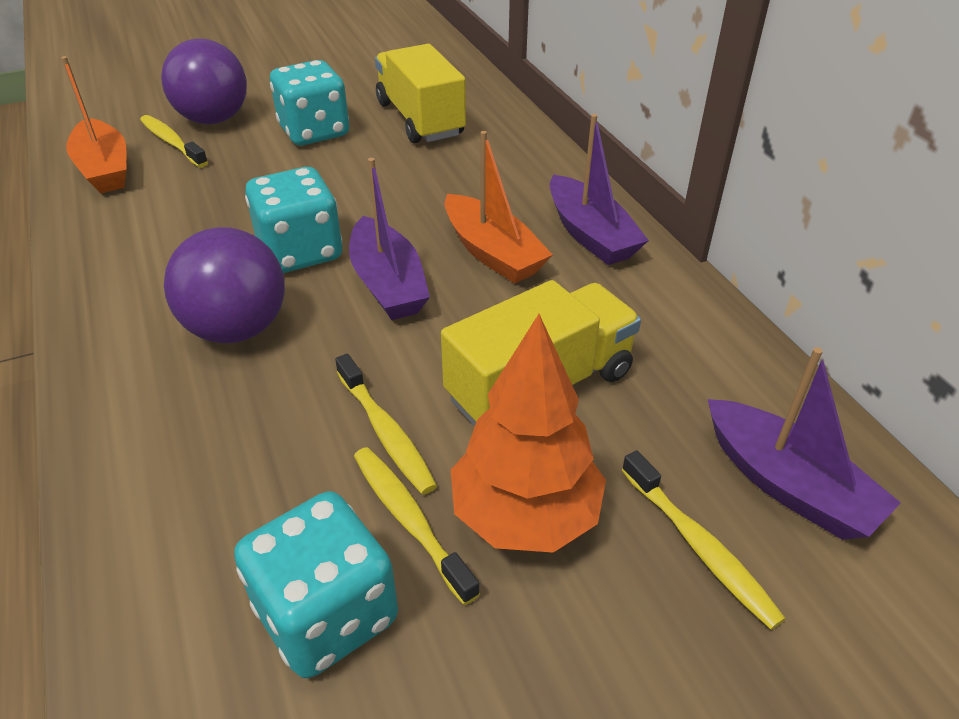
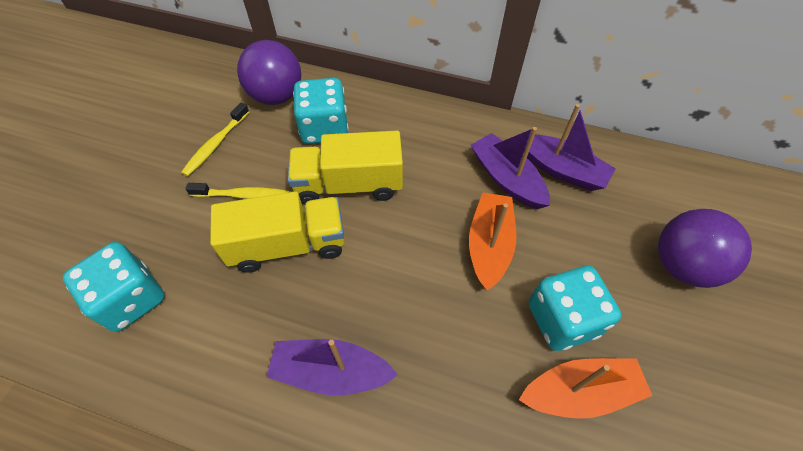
orange tree: 1 -> 0
yellow toothbrush: 4 -> 2

